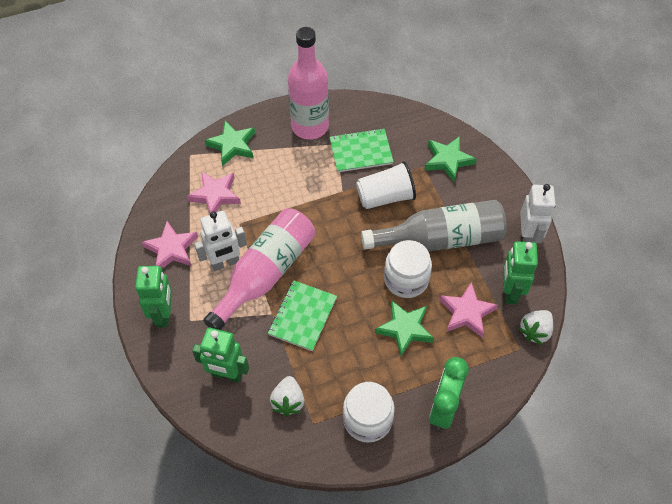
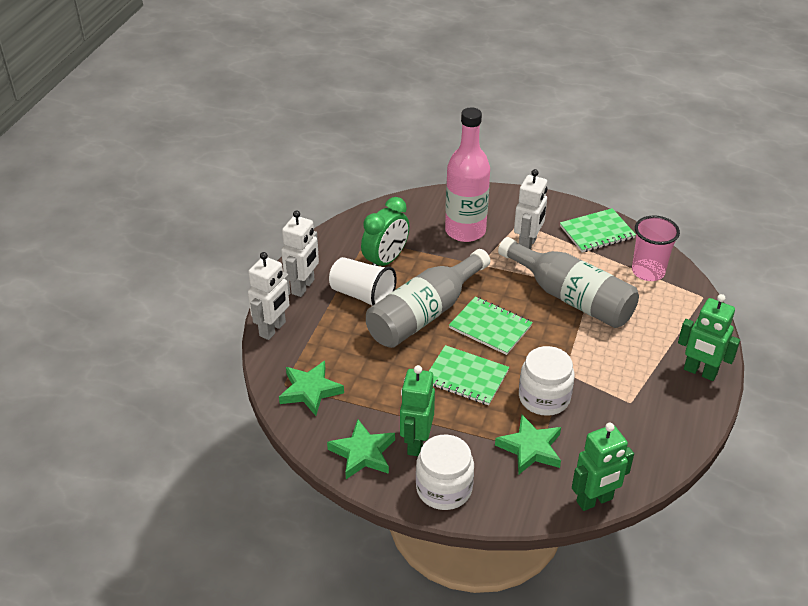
green notebook: 2 -> 3
grey bottle: 1 -> 2
pink bottle: 2 -> 1
pink cup: 0 -> 1
pink star: 3 -> 0
white robot: 2 -> 3
white strawberry: 2 -> 0

